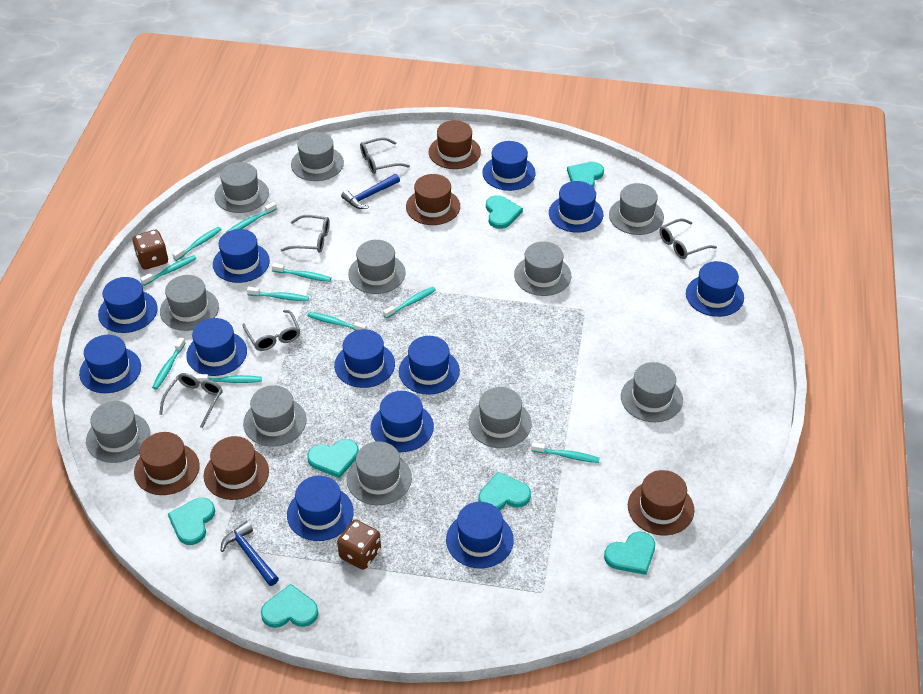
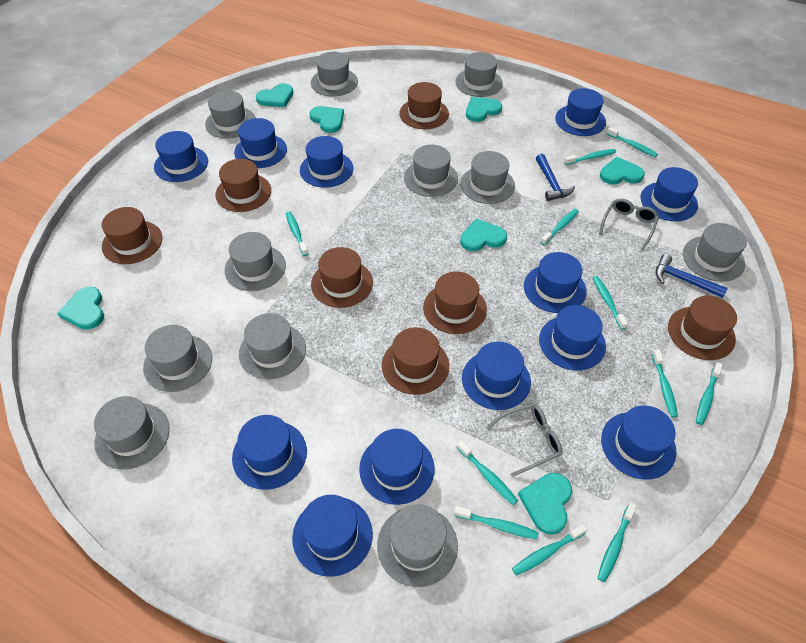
brown dice: 2 -> 0
brown hat: 5 -> 7
grey glasses: 5 -> 2
turquoise toothbrush: 10 -> 11

